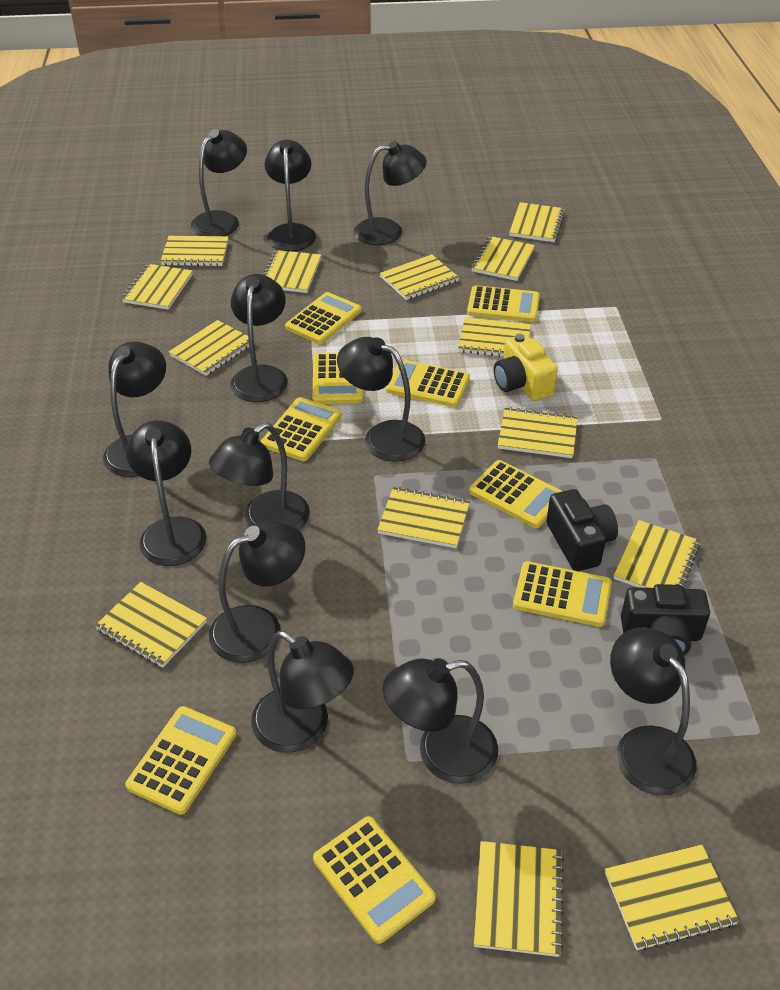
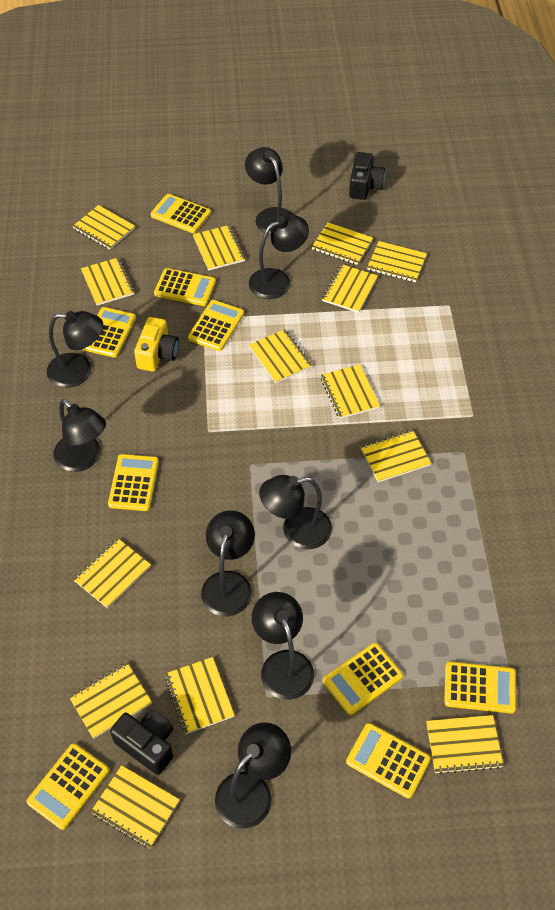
black lamp: 12 -> 8

